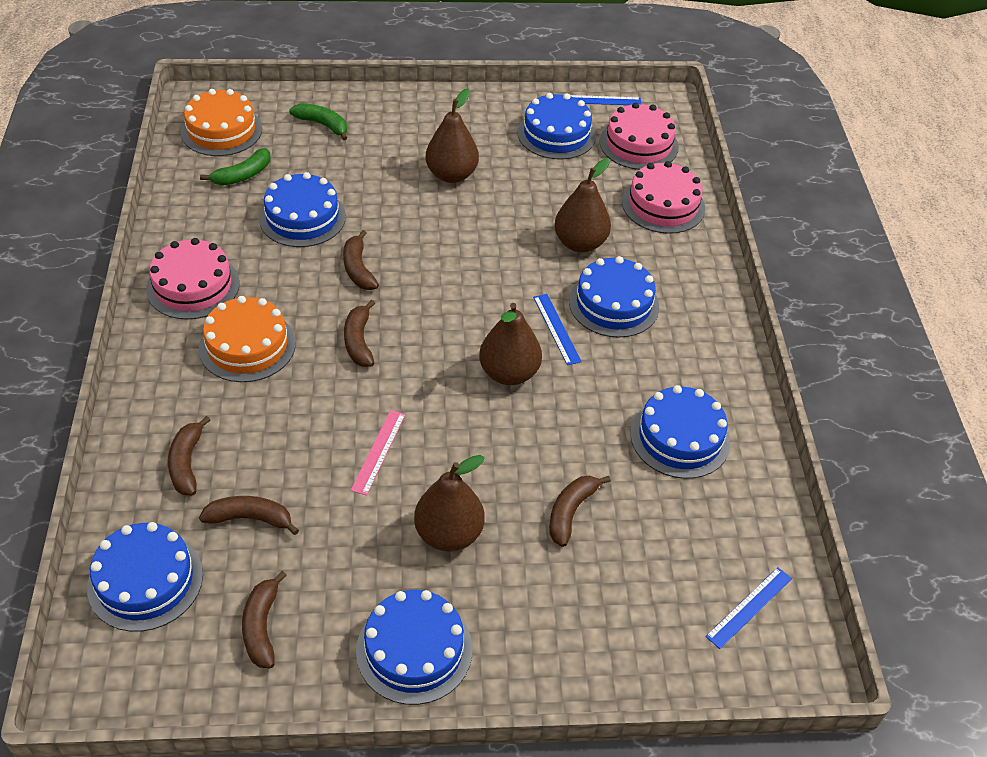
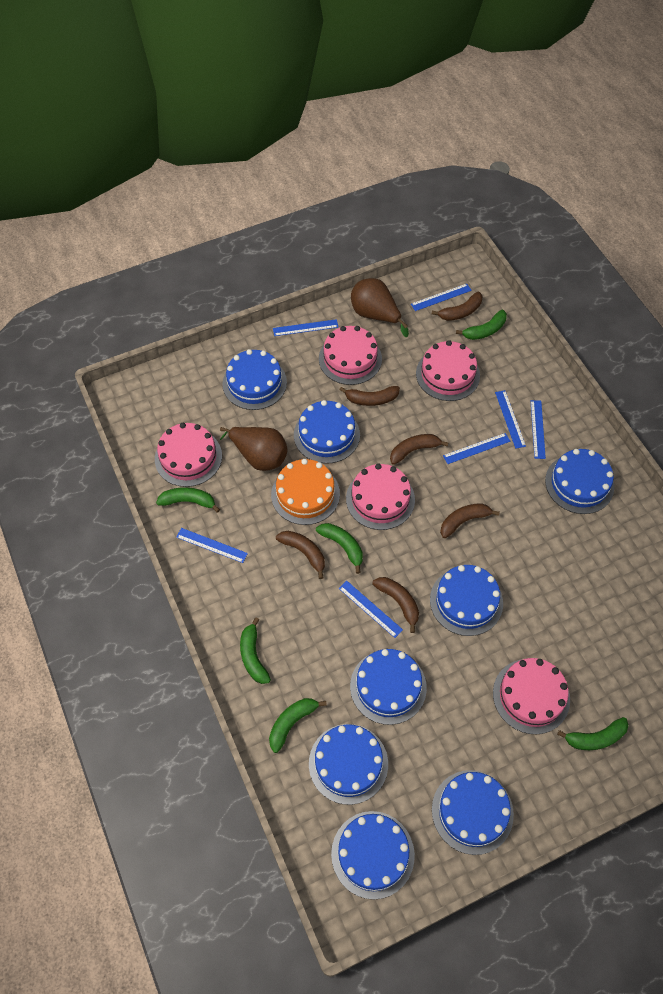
blue cake: 6 -> 8
blue ruler: 3 -> 7
brown pear: 4 -> 2
green banana: 2 -> 6
orange cake: 2 -> 1
pink cake: 3 -> 5
pink ruler: 1 -> 0

